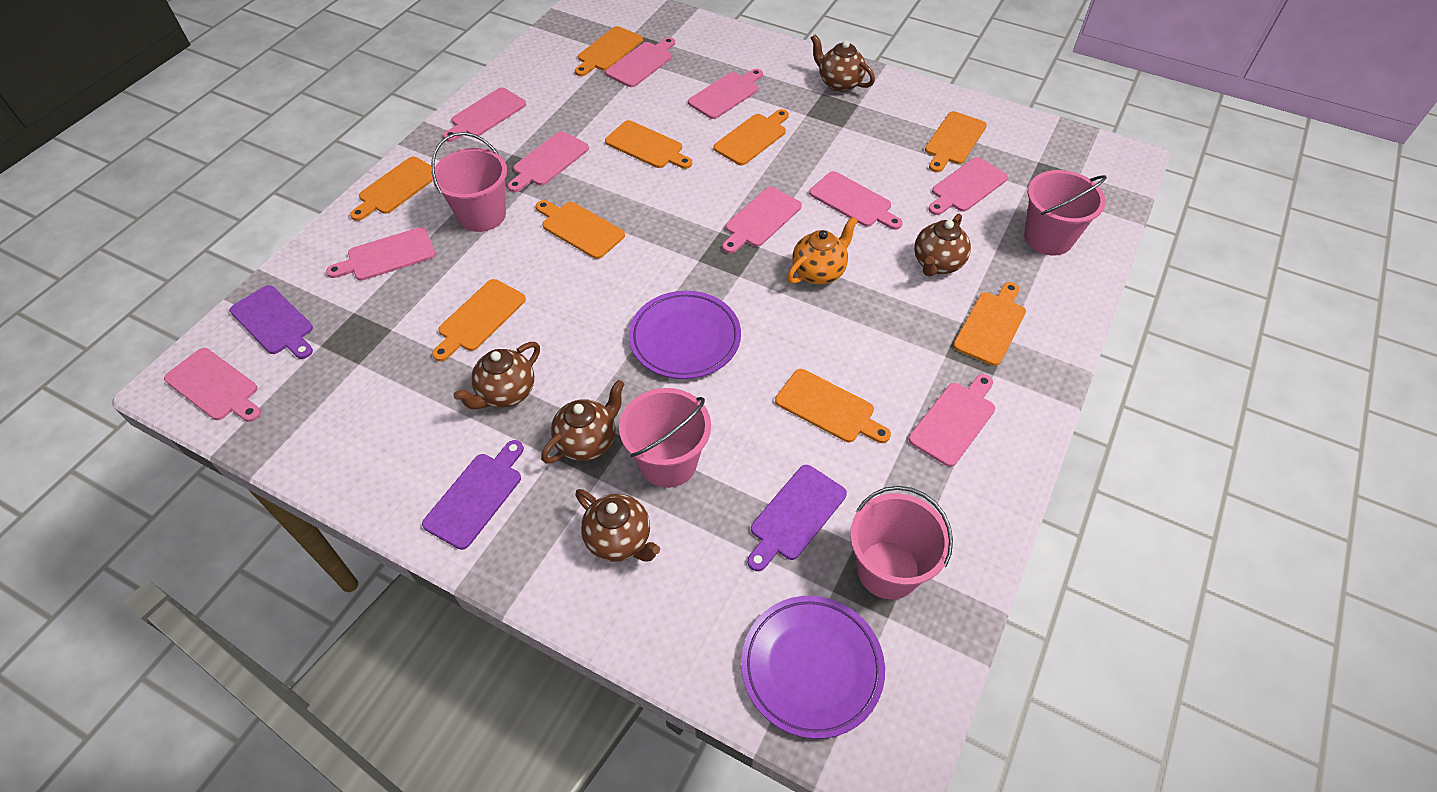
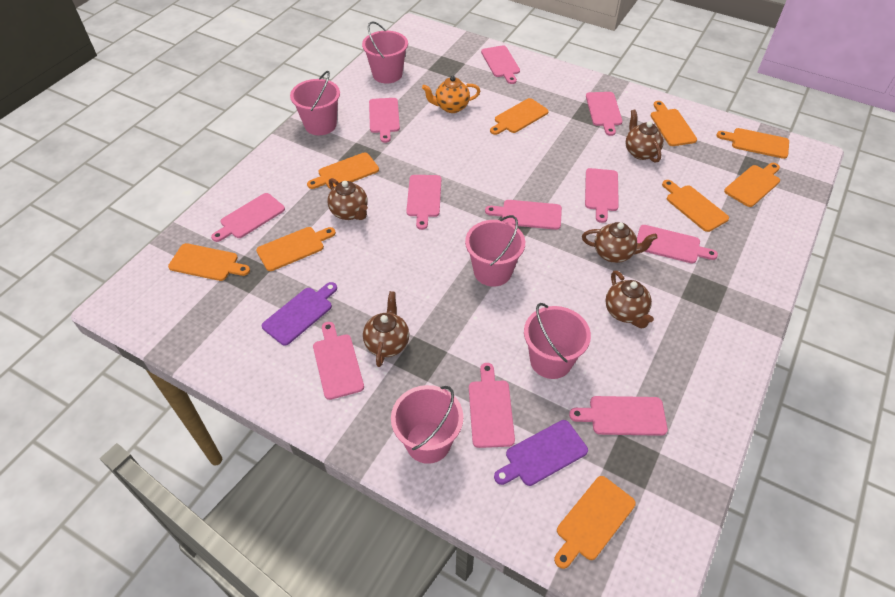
pink bucket: 4 -> 5
pink cutting board: 10 -> 11
purple cutting board: 3 -> 2
purple plate: 2 -> 0

